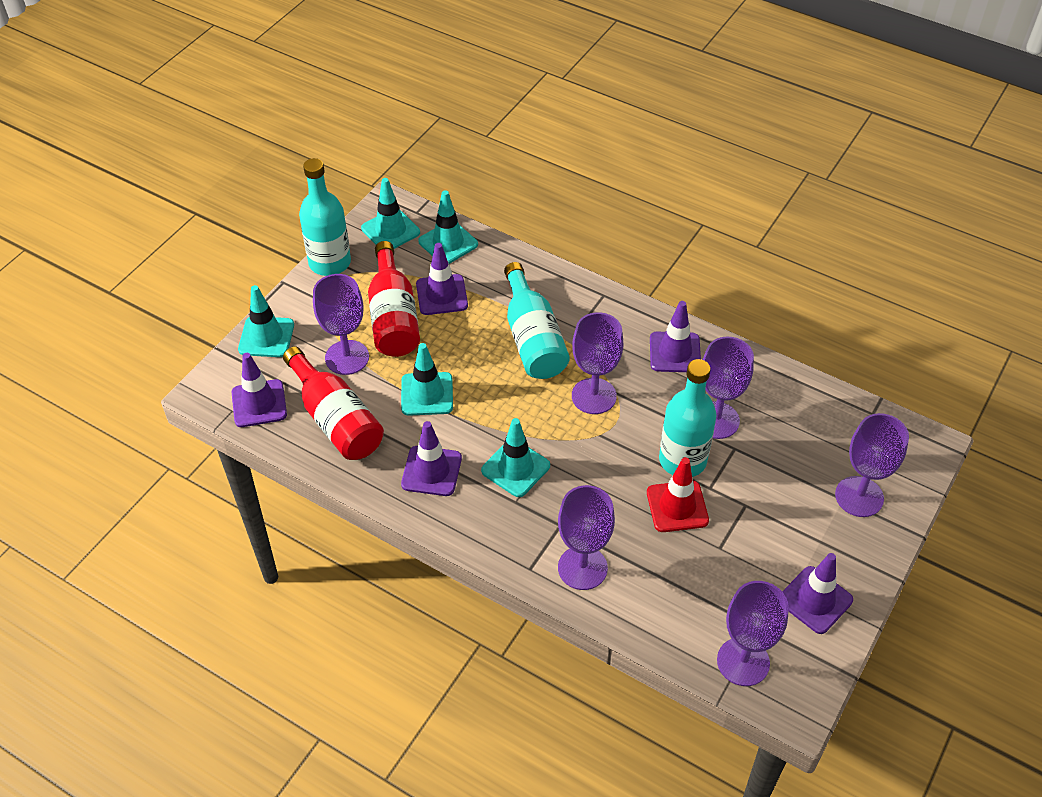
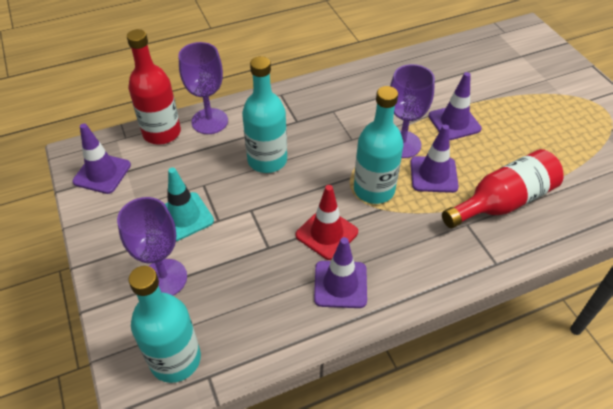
purple goblet: 6 -> 3
purple traffic cone: 5 -> 4
turquoise traffic cone: 5 -> 1

